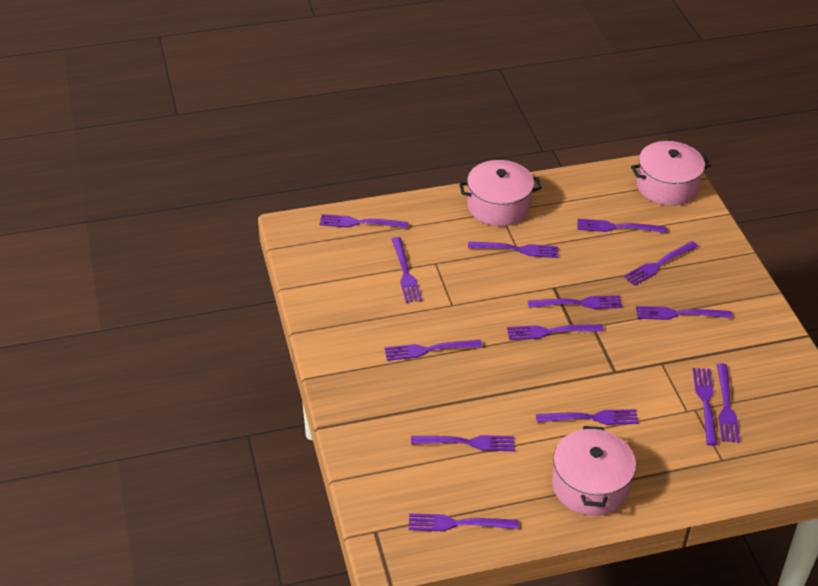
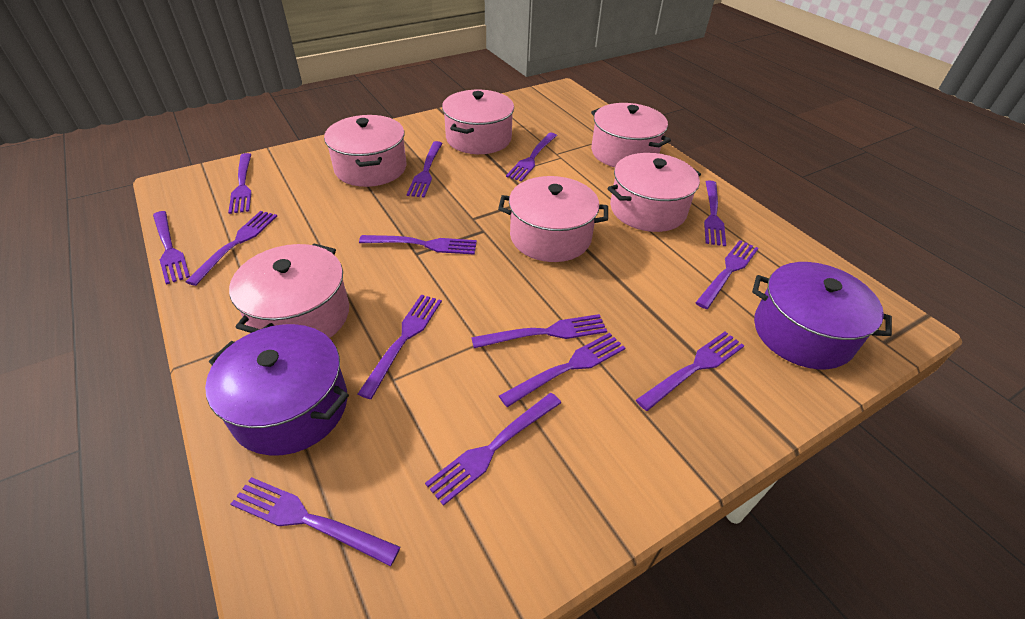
pink pot: 3 -> 6
purple pot: 0 -> 2

